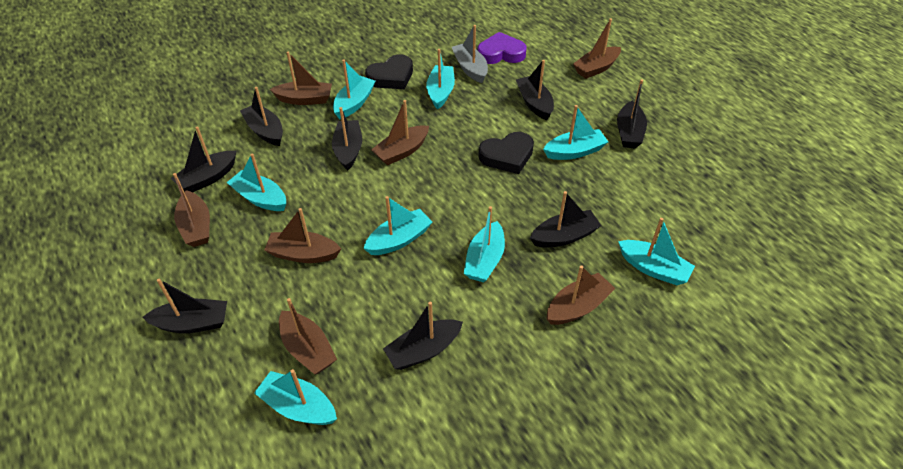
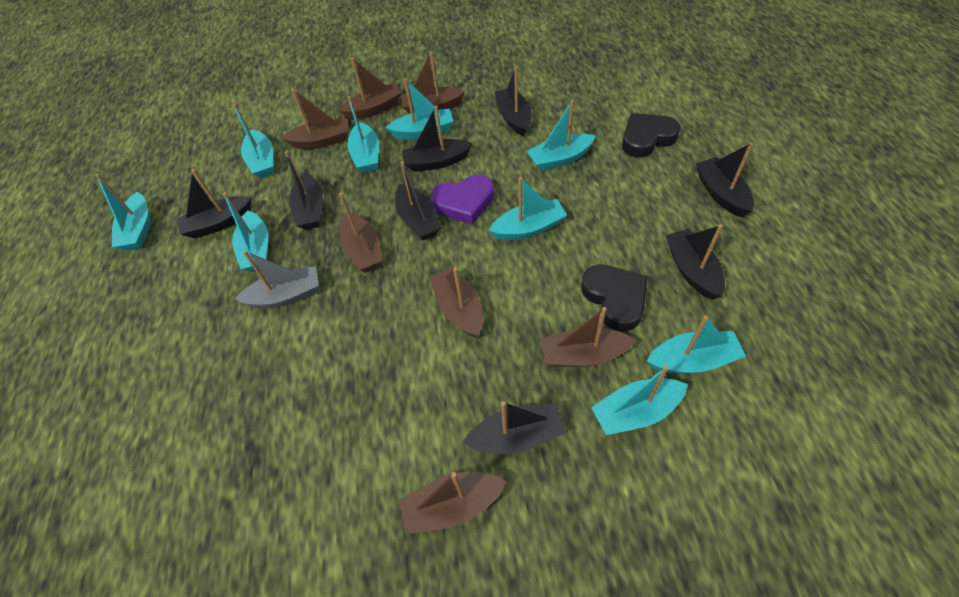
turquoise boat: 8 -> 9

